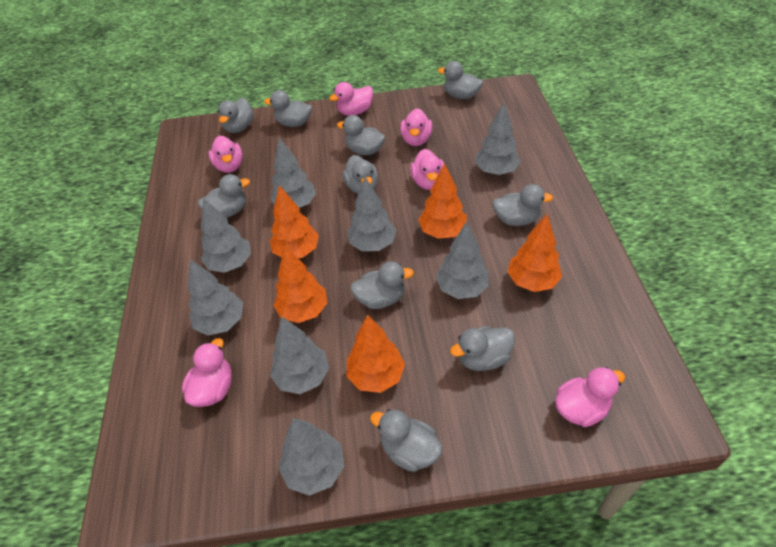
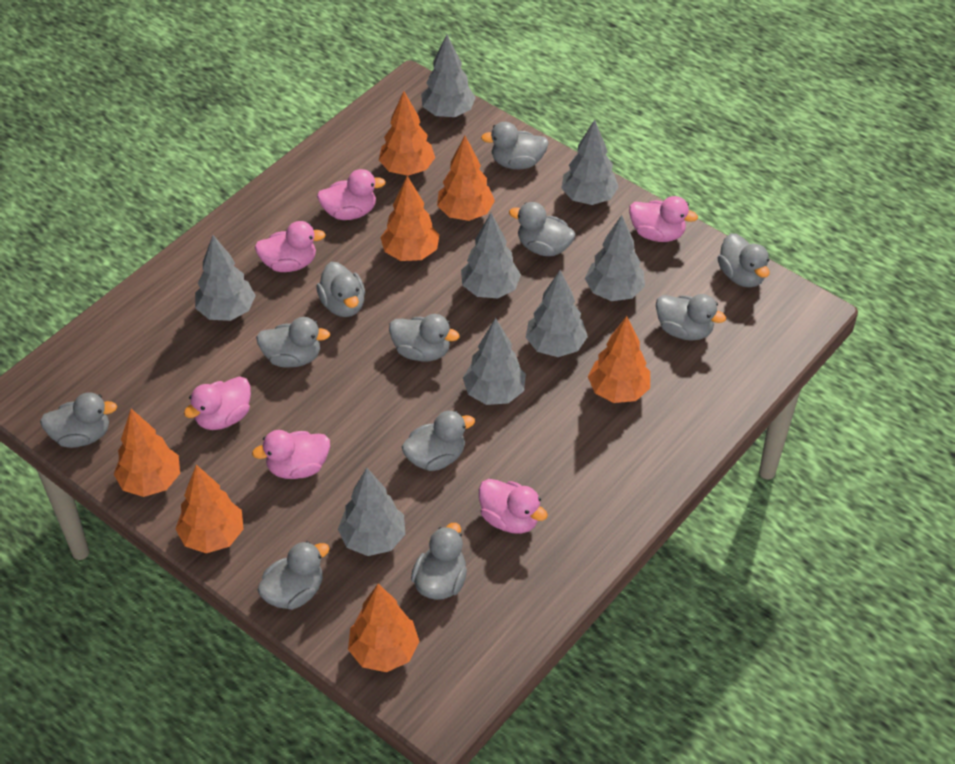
grey duck: 10 -> 11
orange tree: 5 -> 7

